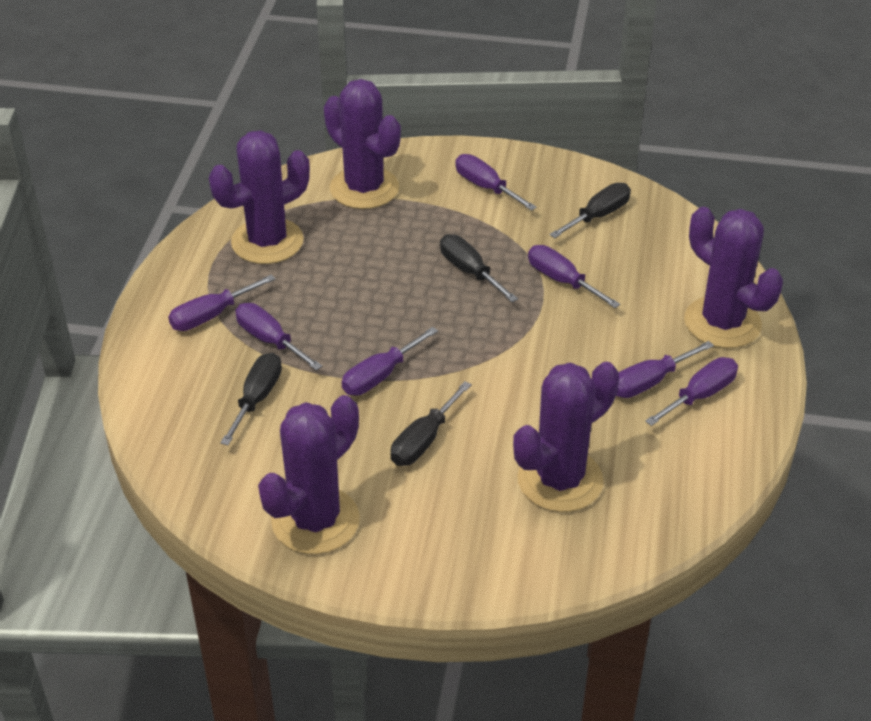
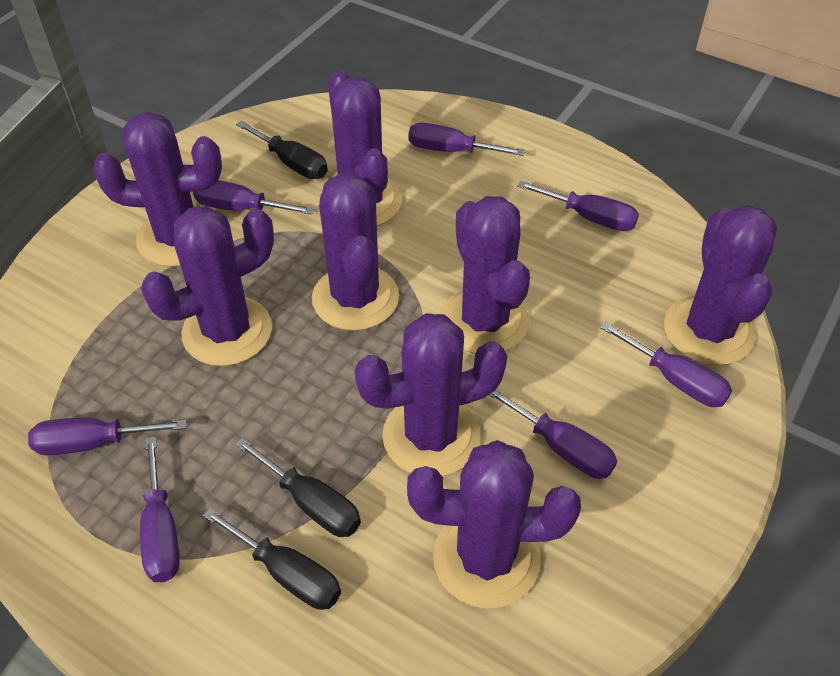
black screwdriver: 4 -> 3
purple cactus: 5 -> 8

